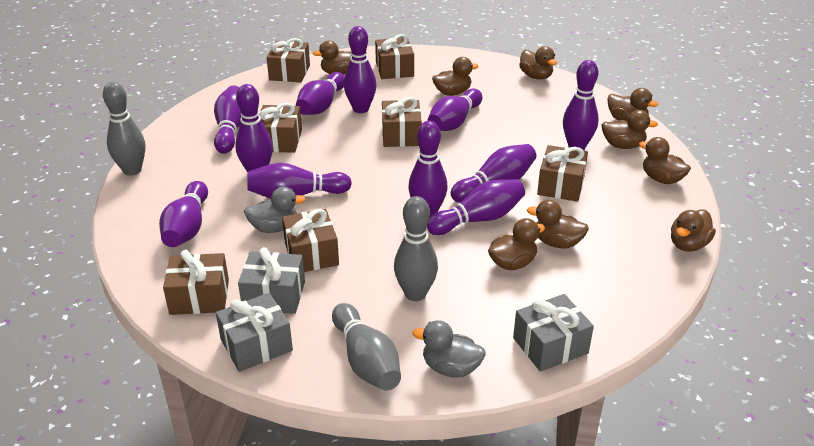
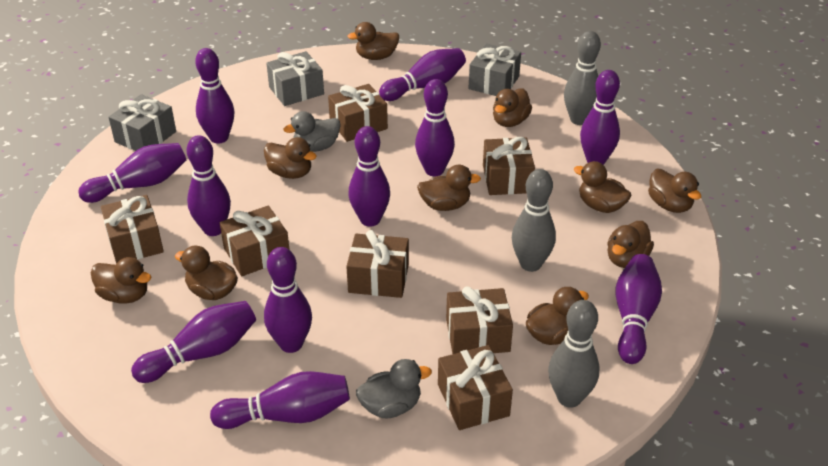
brown duck: 9 -> 10

